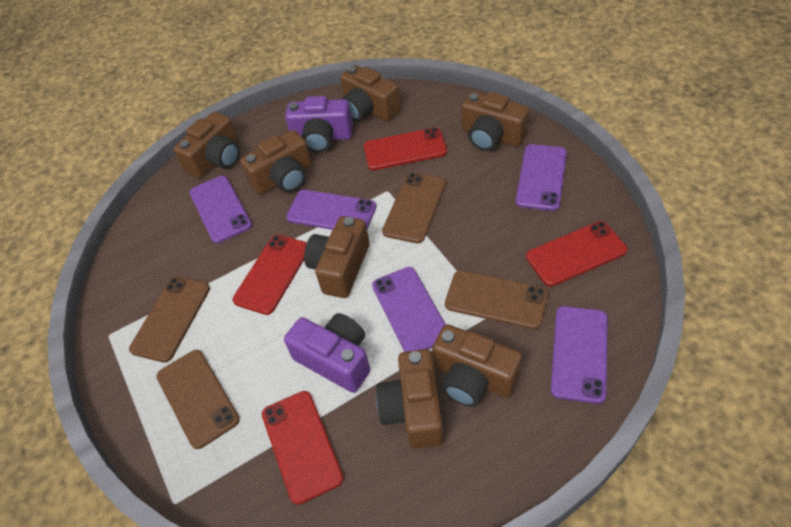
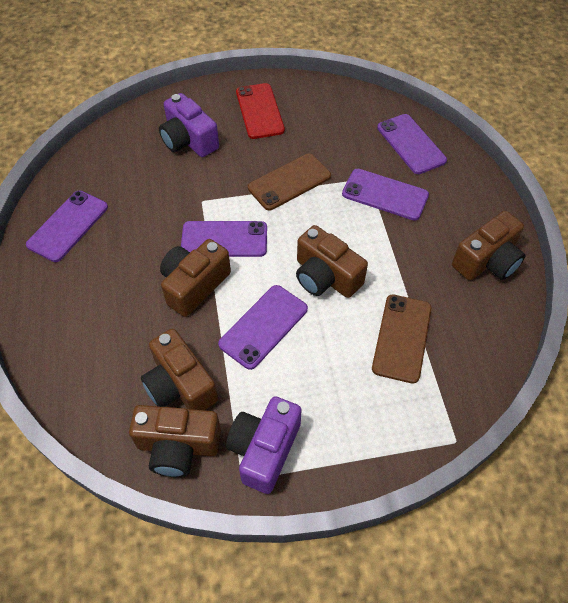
brown camera: 7 -> 5
brown phone: 4 -> 2
red phone: 4 -> 1

